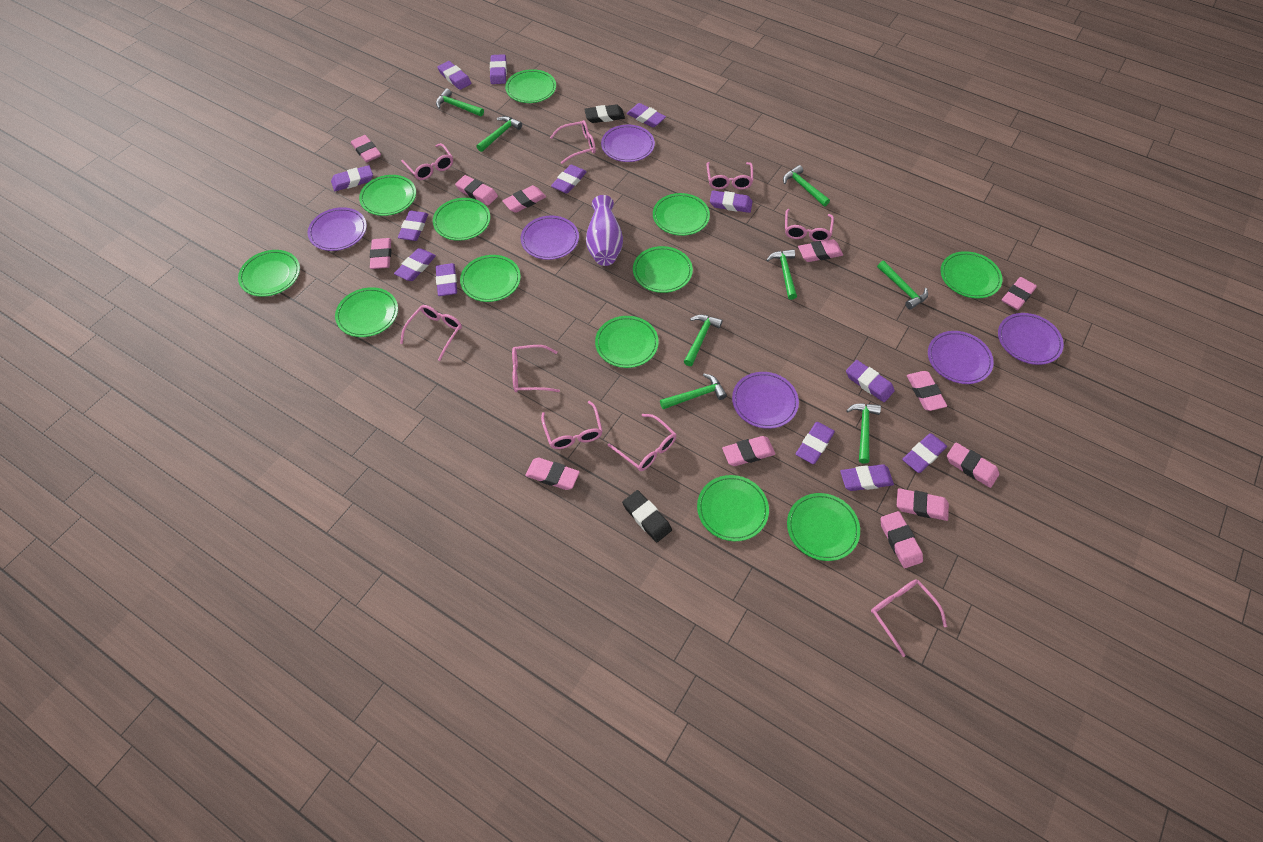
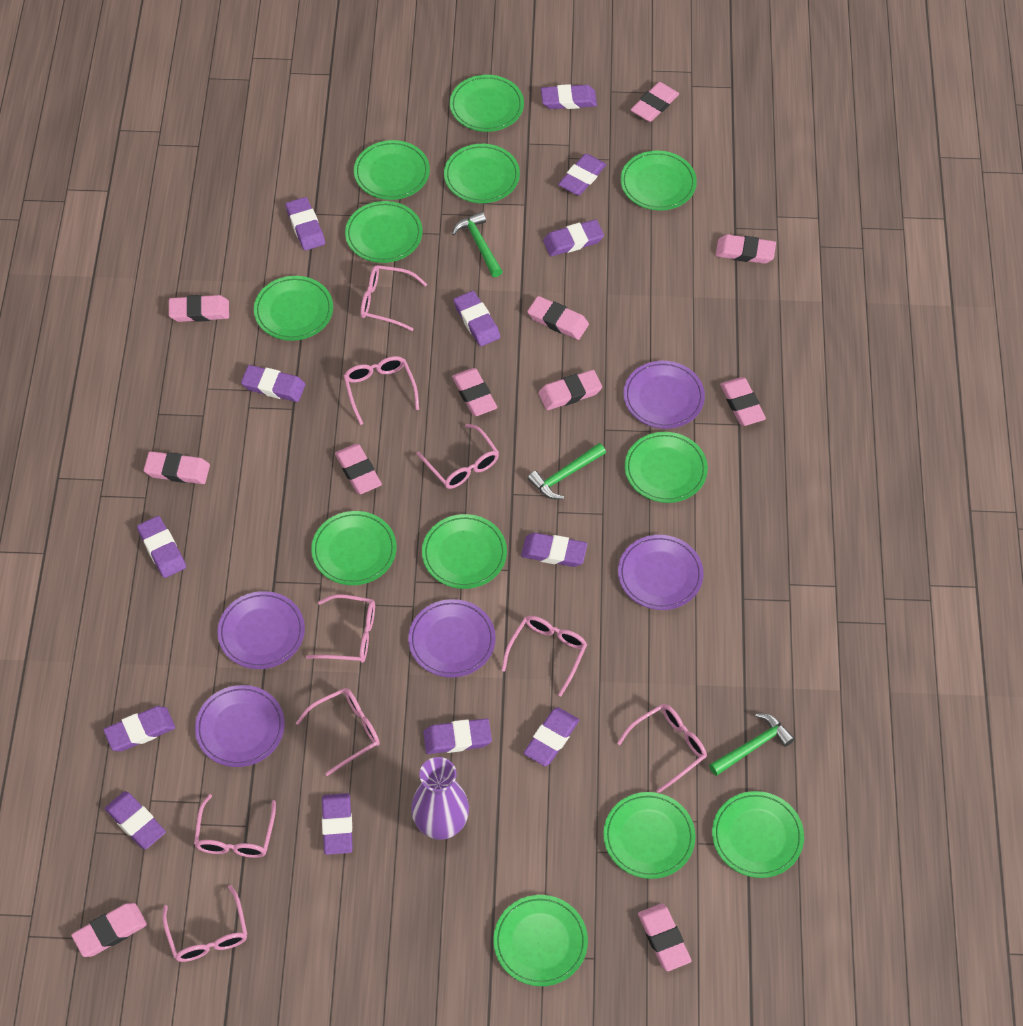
black eraser: 2 -> 0
green hammer: 8 -> 3
pink eraser: 12 -> 11
purple plate: 6 -> 5

